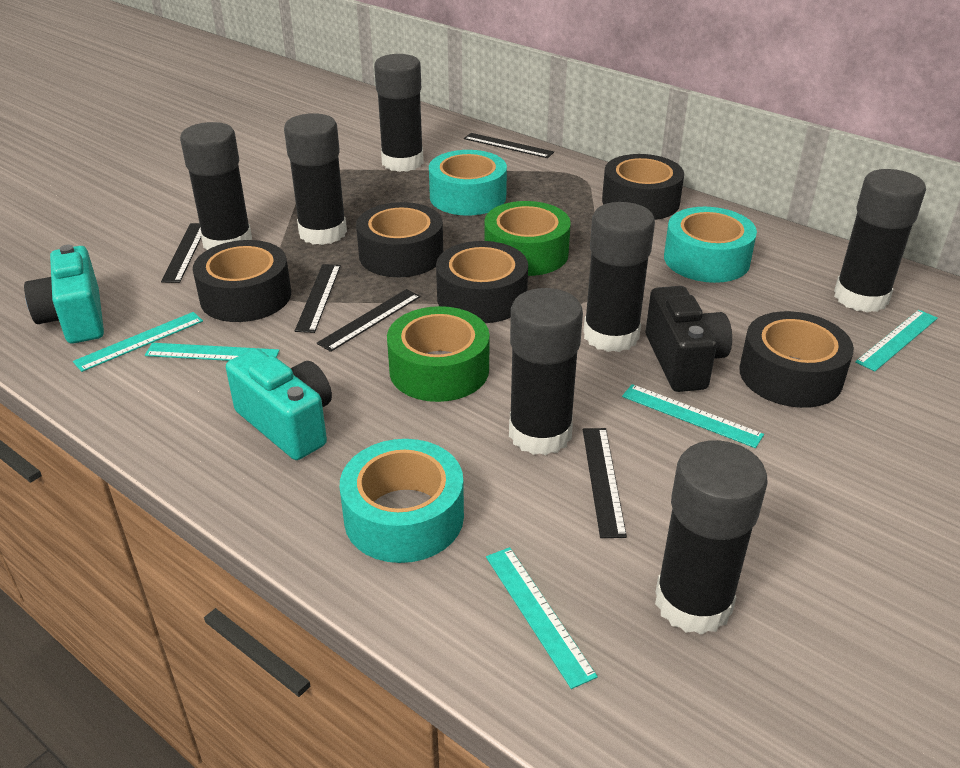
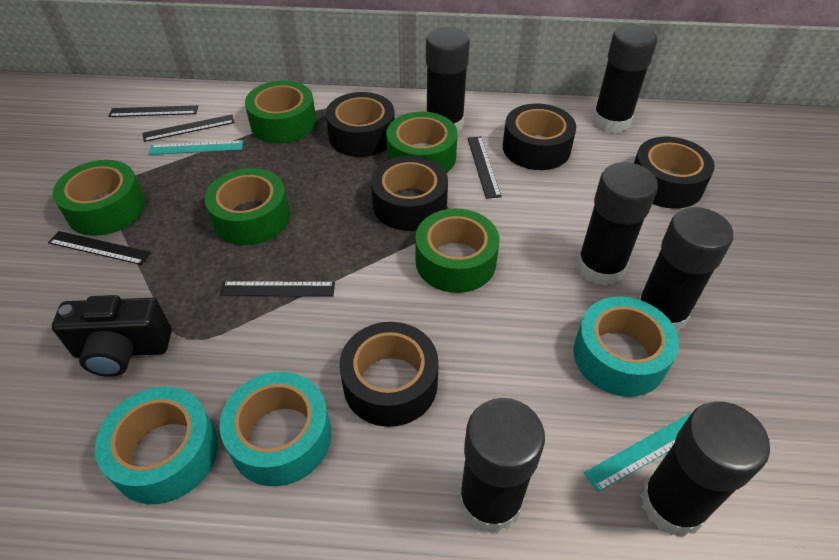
black glue stick: 7 -> 6
green tape: 2 -> 5
turquoise camera: 2 -> 0
turquoise ruler: 5 -> 2

